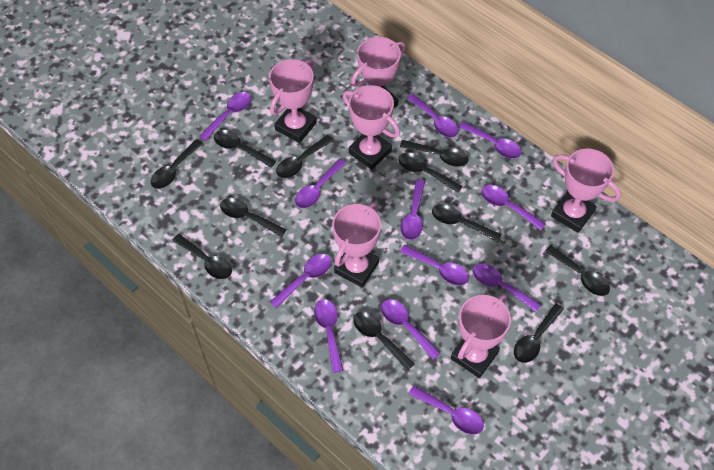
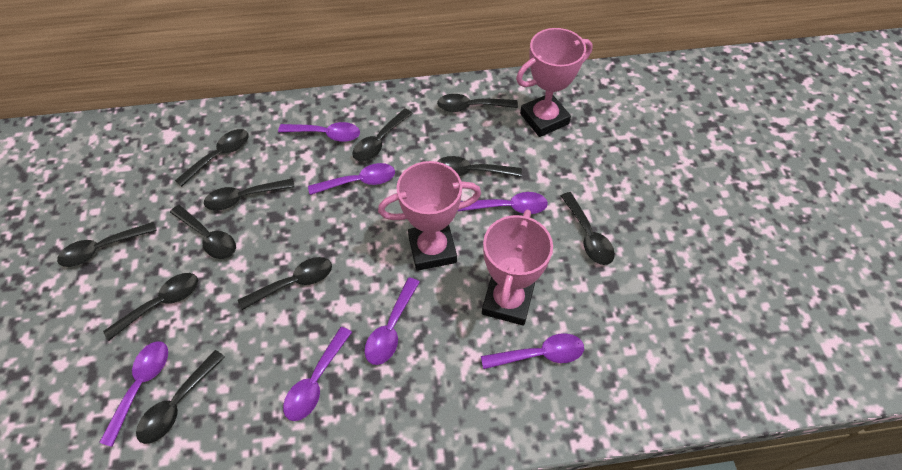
pink trophy: 6 -> 3
purple spoon: 12 -> 7

